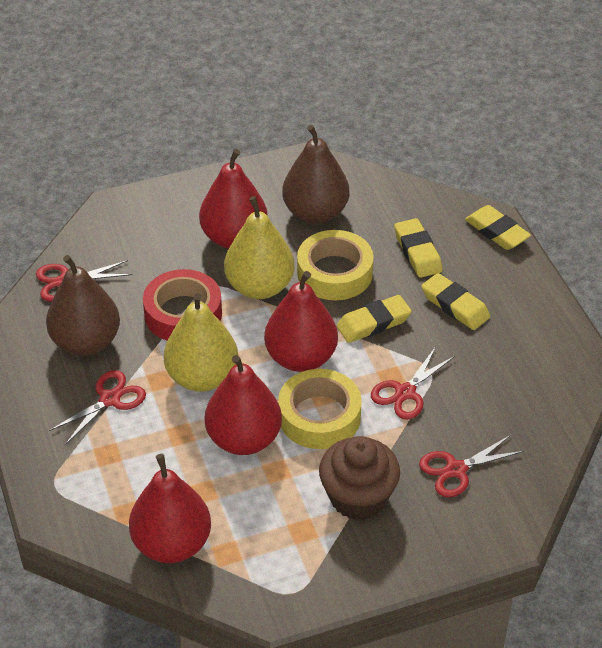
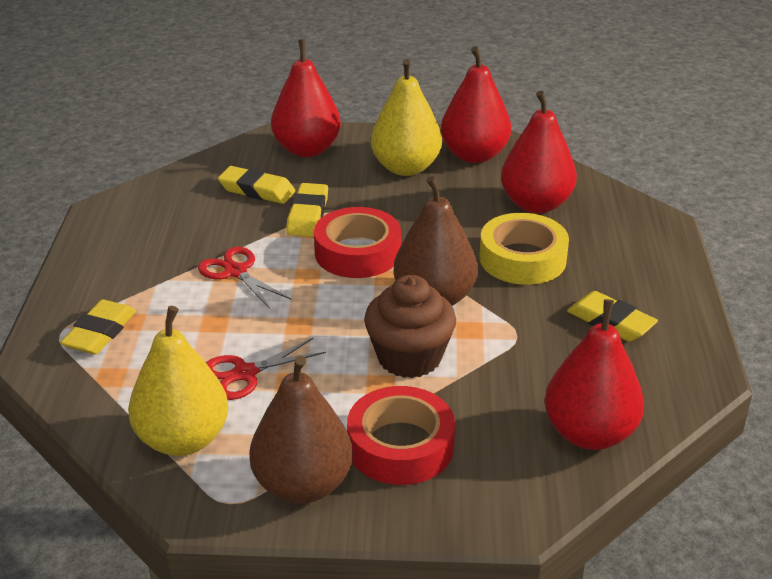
red scissors: 4 -> 2
red tape: 1 -> 2
yellow tape: 2 -> 1

